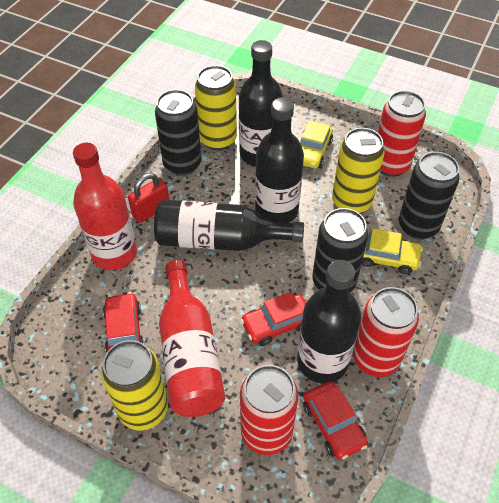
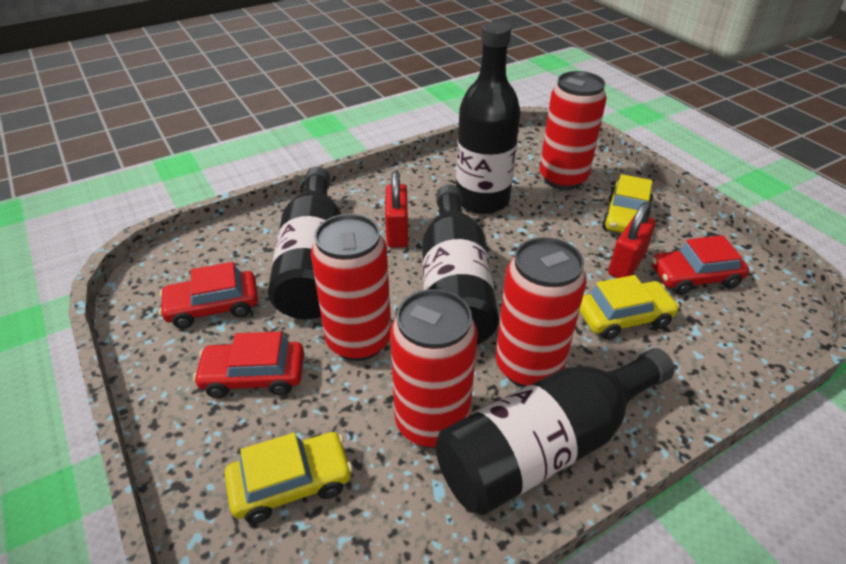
black can: 3 -> 0
red bottle: 2 -> 0
red can: 3 -> 4
red padlock: 1 -> 2
yellow can: 3 -> 0
yellow car: 2 -> 3

